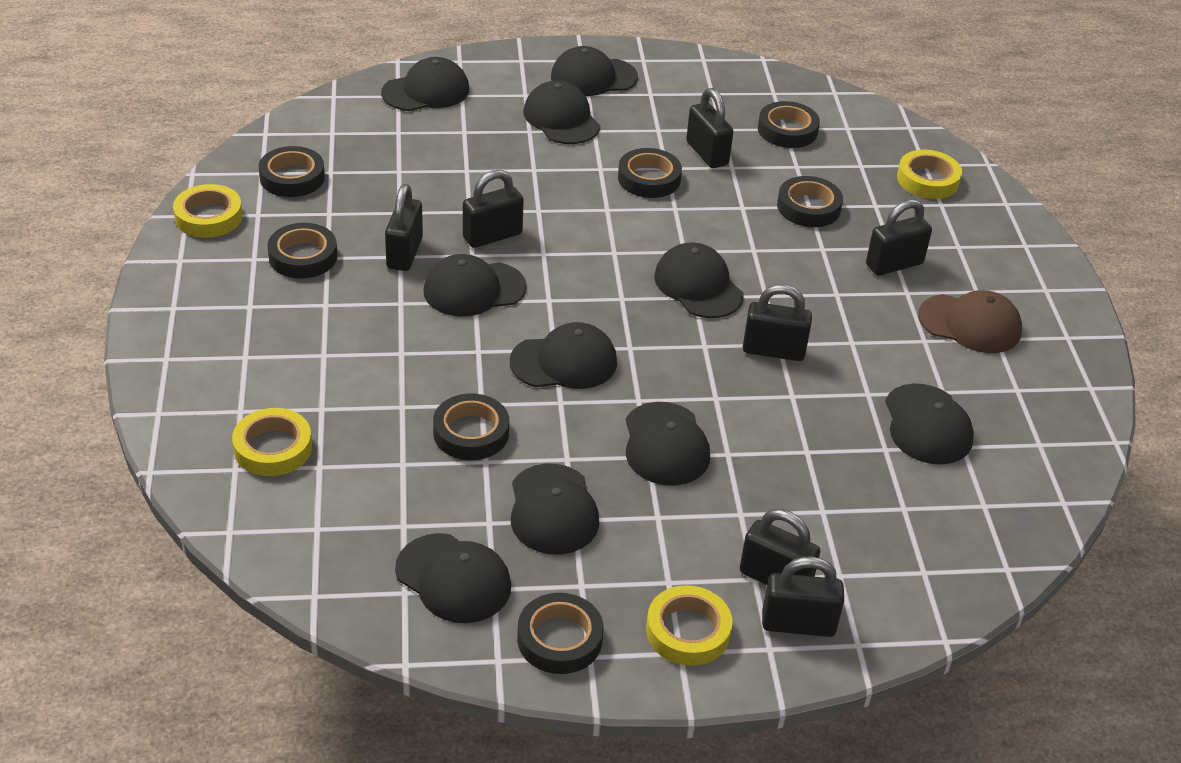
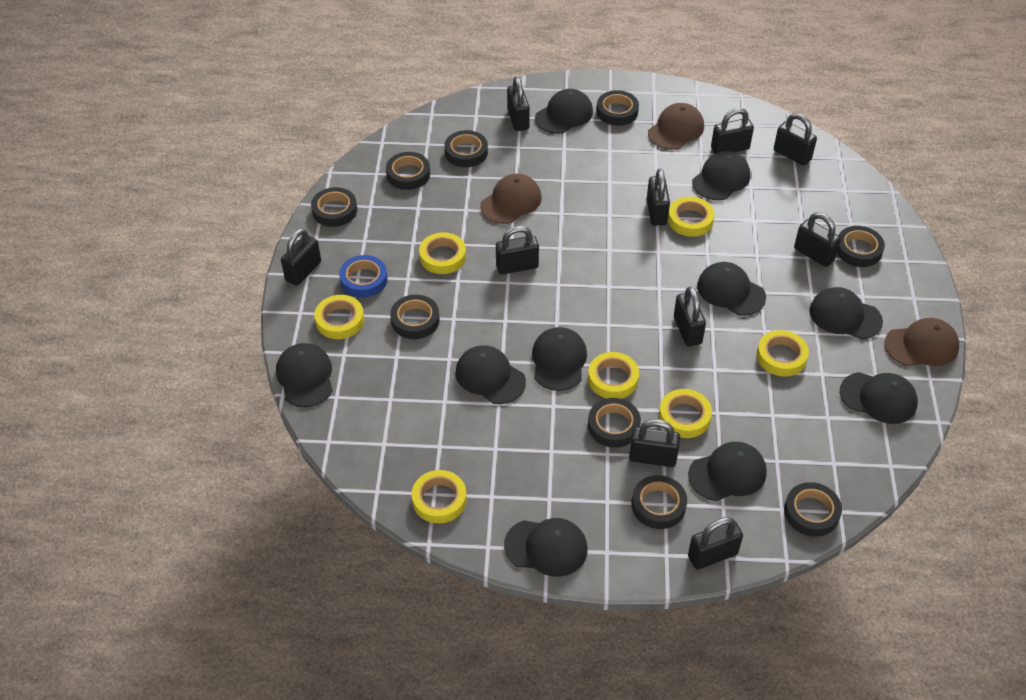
black padlock: 7 -> 10
black tape: 7 -> 9
blue tape: 0 -> 1
brown cap: 1 -> 3
yellow tape: 4 -> 7

